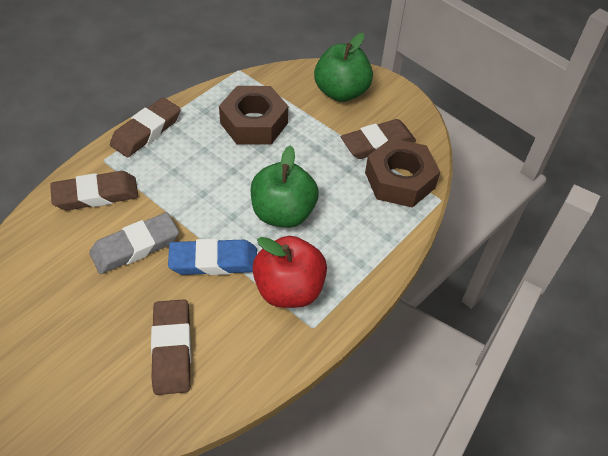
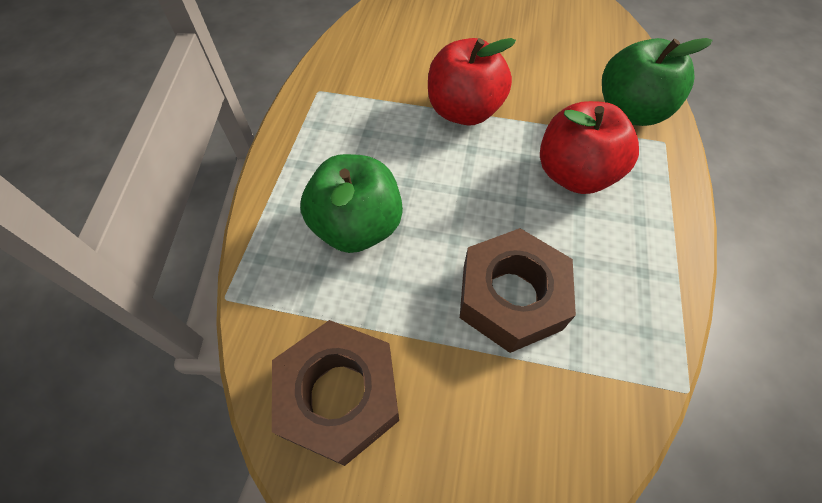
blue eraser: 1 -> 0
brown eraser: 4 -> 0
grey eraser: 1 -> 0
red apple: 1 -> 2

